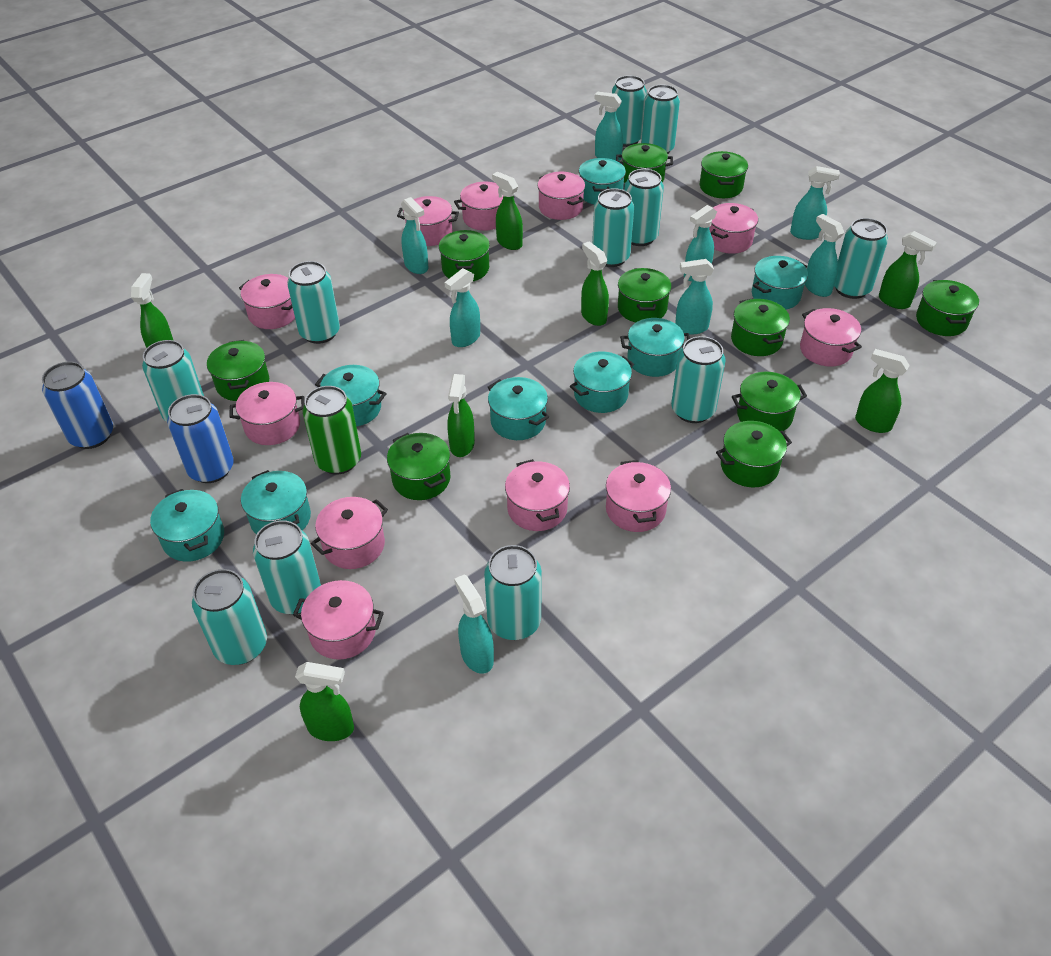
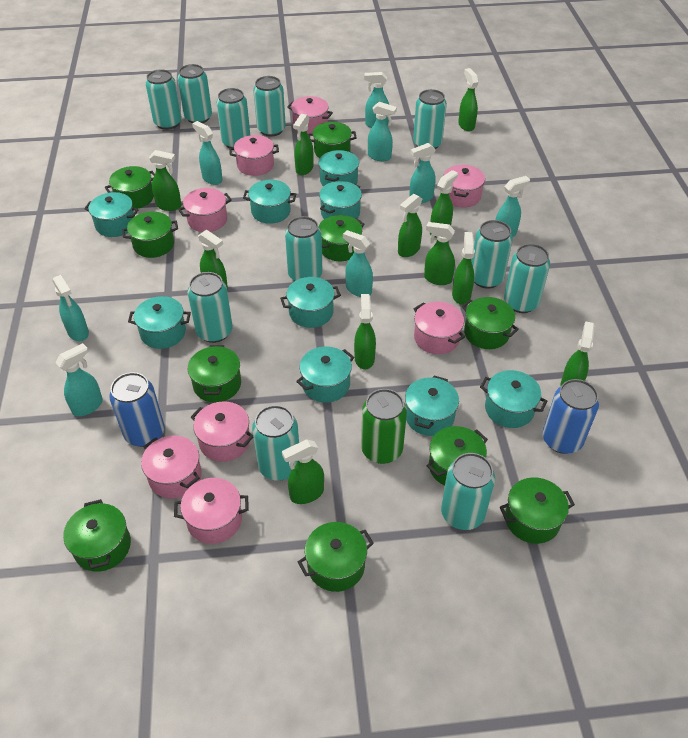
green spray bottle: 7 -> 11
pink pot: 11 -> 8
turquoise pot: 8 -> 9

